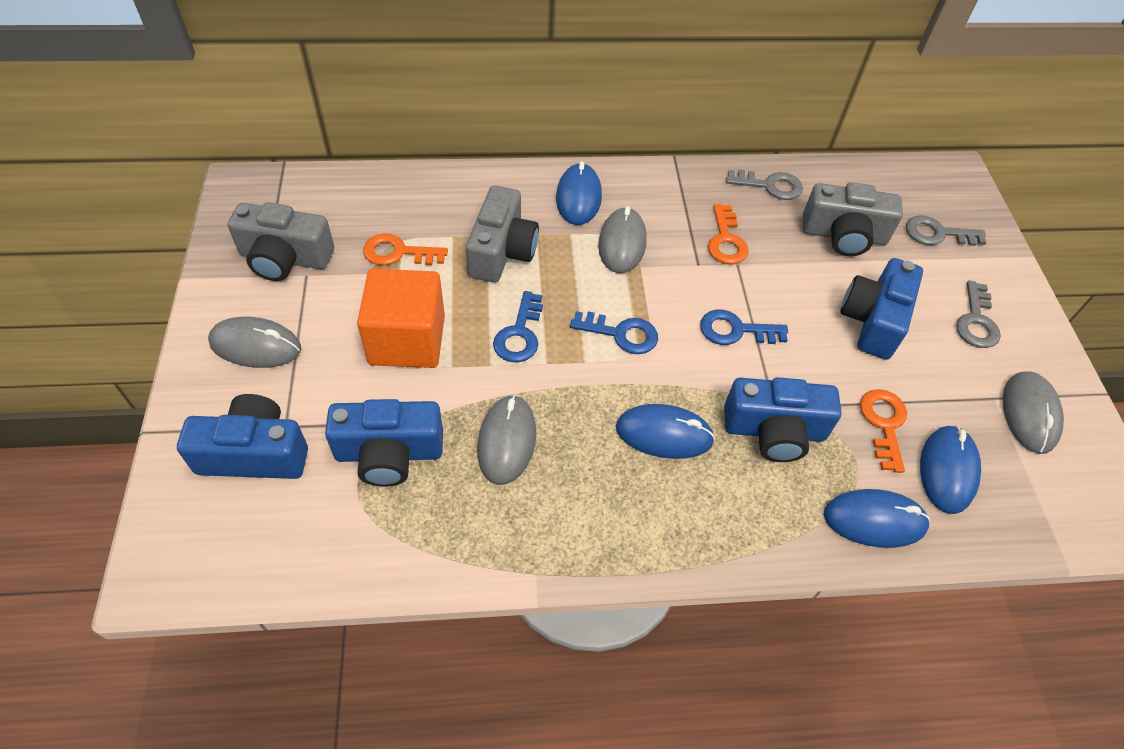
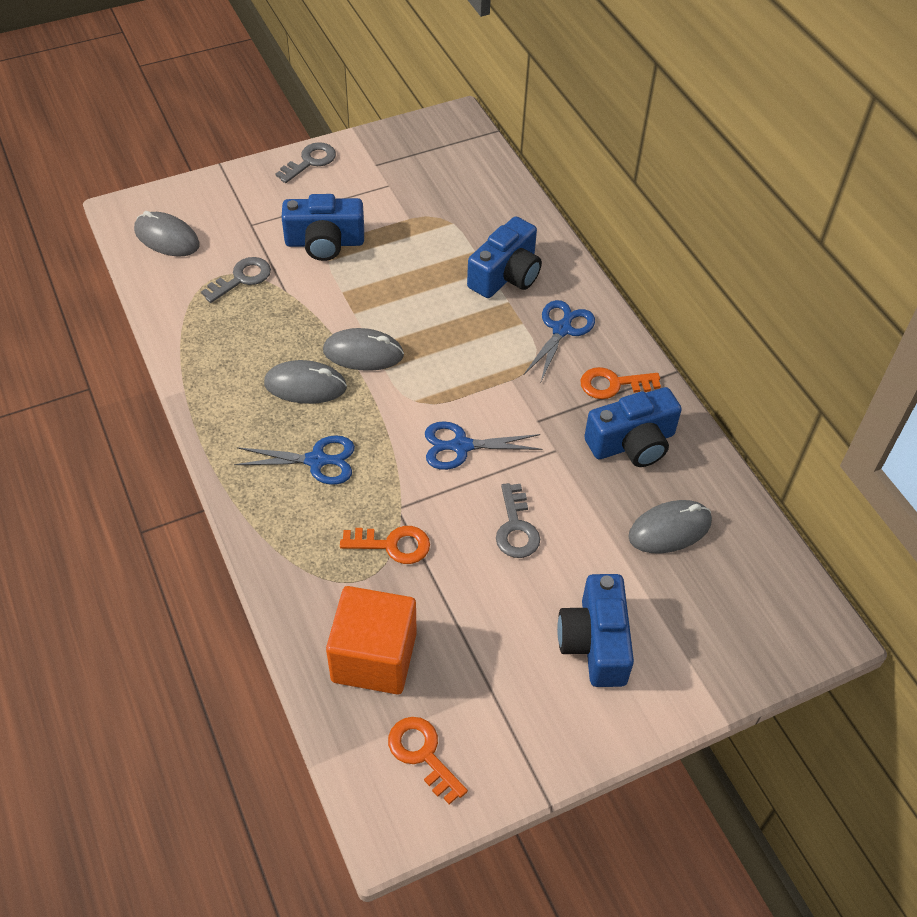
blue key: 3 -> 0
blue mouse: 4 -> 0
blue scissors: 0 -> 3
grey camera: 3 -> 0

